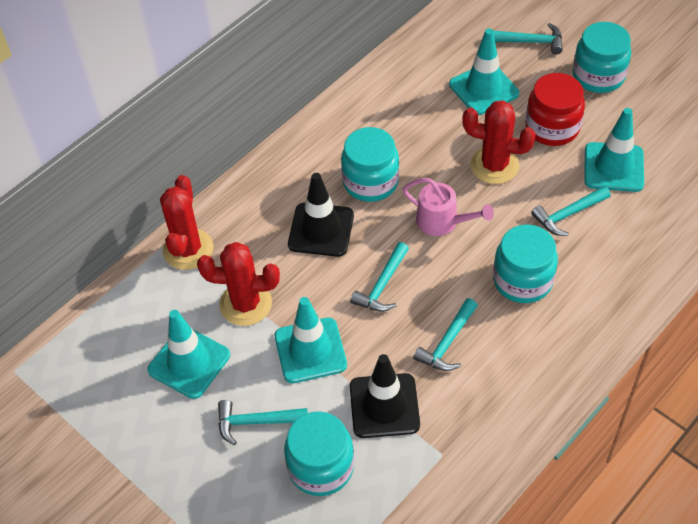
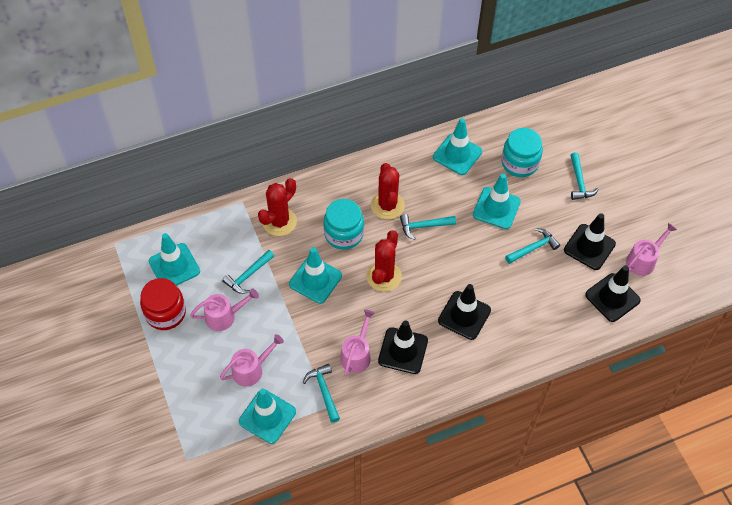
black traffic cone: 2 -> 4
pink watering can: 1 -> 4
turquoise jar: 4 -> 2
turquoise traffic cone: 4 -> 5

